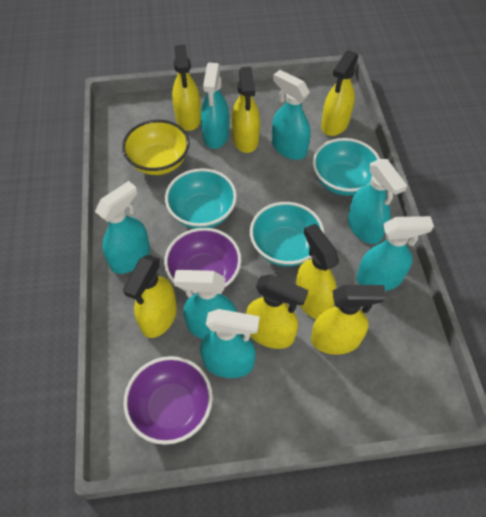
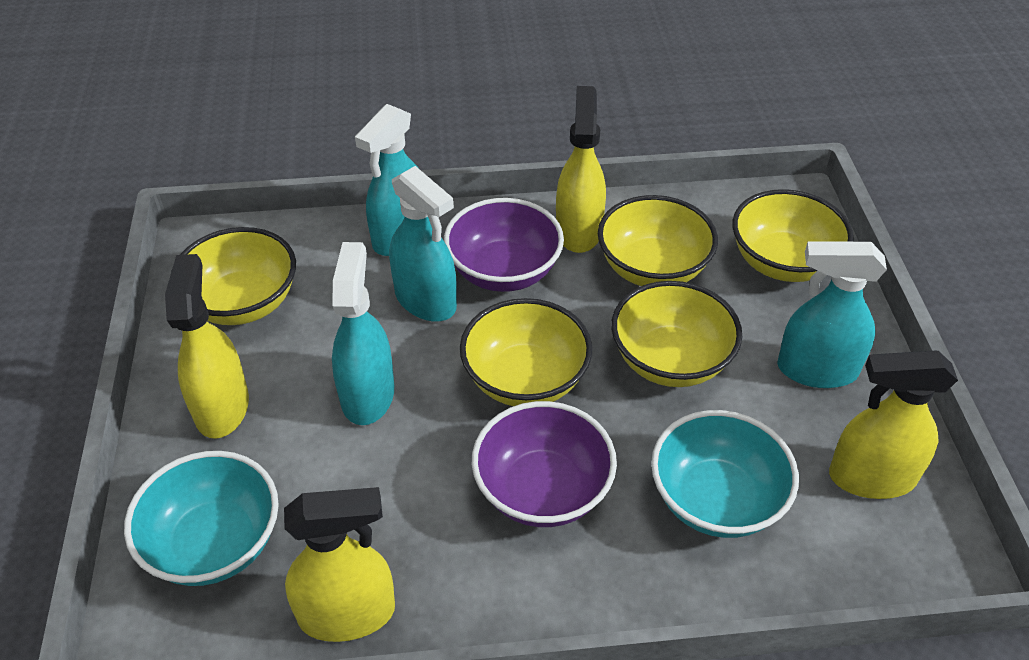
turquoise bowl: 3 -> 2
turquoise spray bottle: 7 -> 4
yellow bowl: 1 -> 5
yellow spray bottle: 7 -> 4

